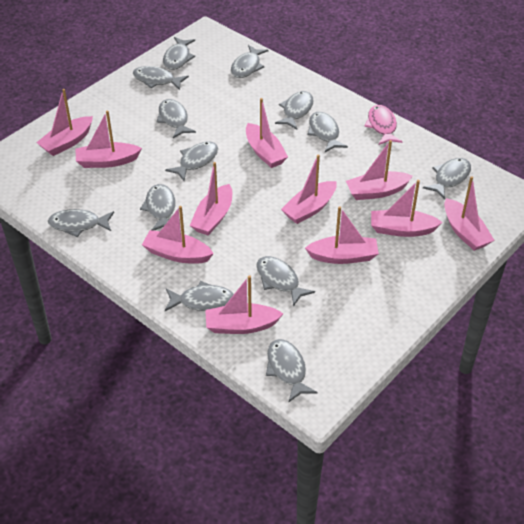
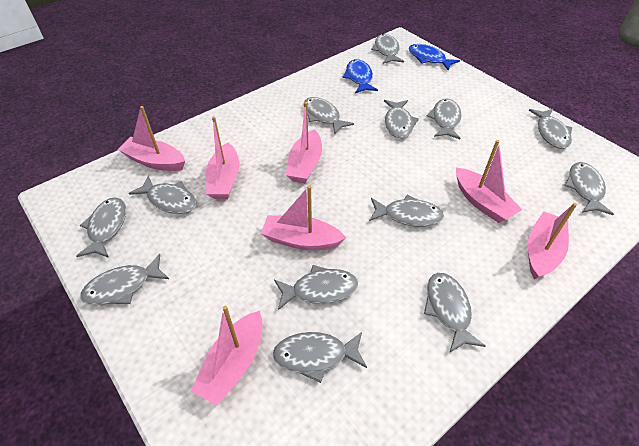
blue fish: 0 -> 2
pink boat: 11 -> 7
pink fish: 1 -> 0

